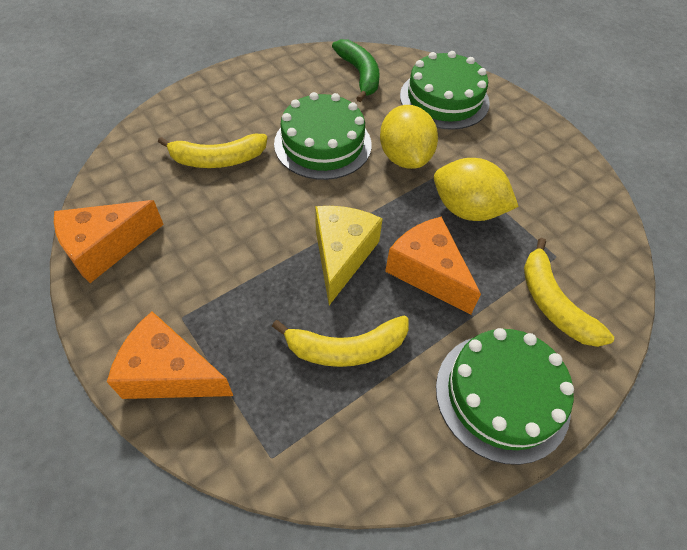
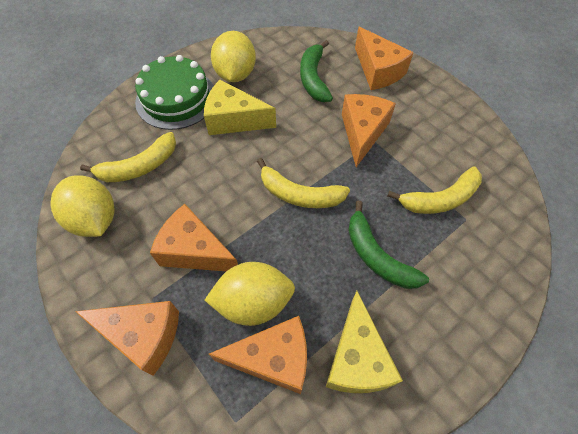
green banana: 1 -> 2
green cake: 3 -> 1
orange cheese: 3 -> 5
yellow cheese: 1 -> 2
yellow lemon: 2 -> 3

